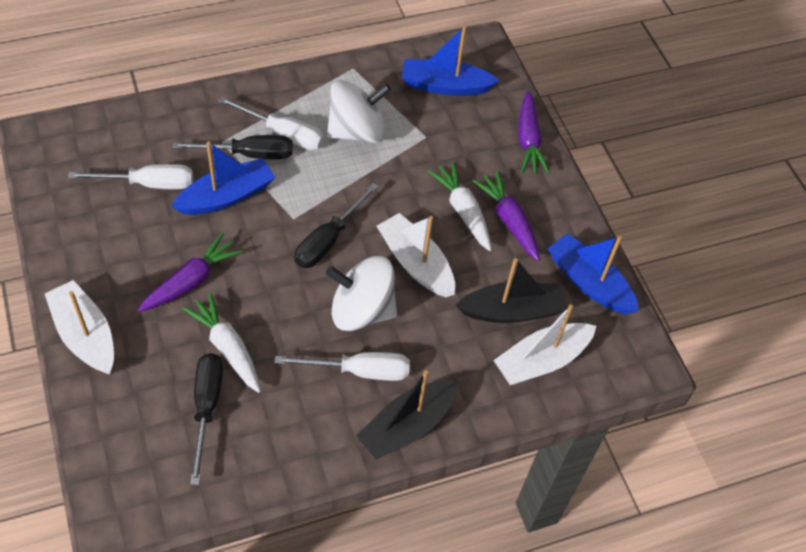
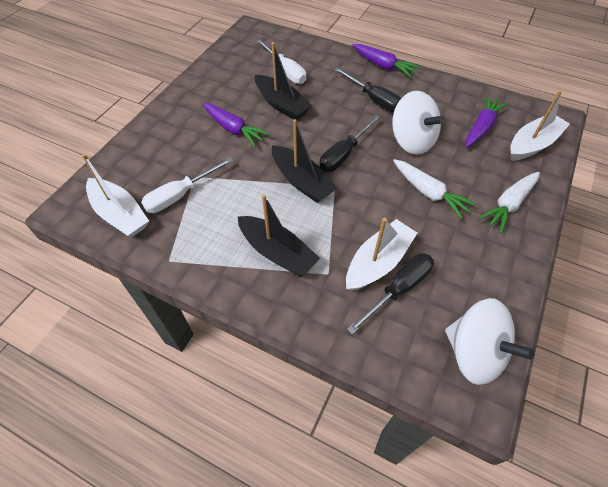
black boat: 2 -> 3
blue boat: 3 -> 0
white screwdriver: 3 -> 2

